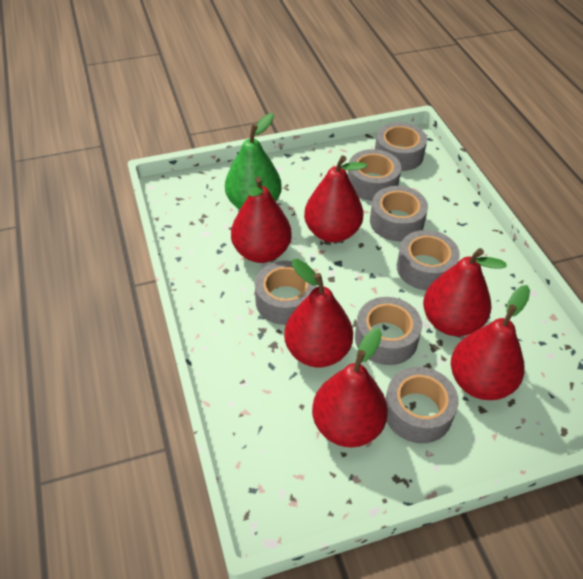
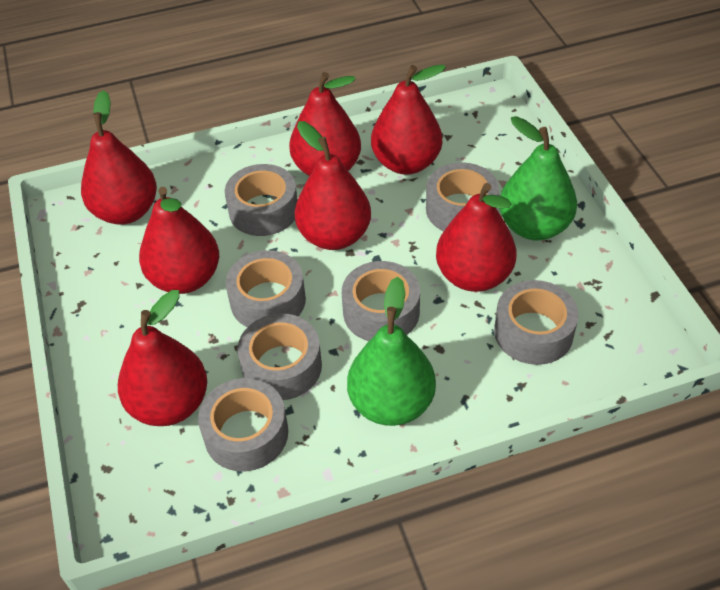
green pear: 1 -> 2
red pear: 6 -> 7

